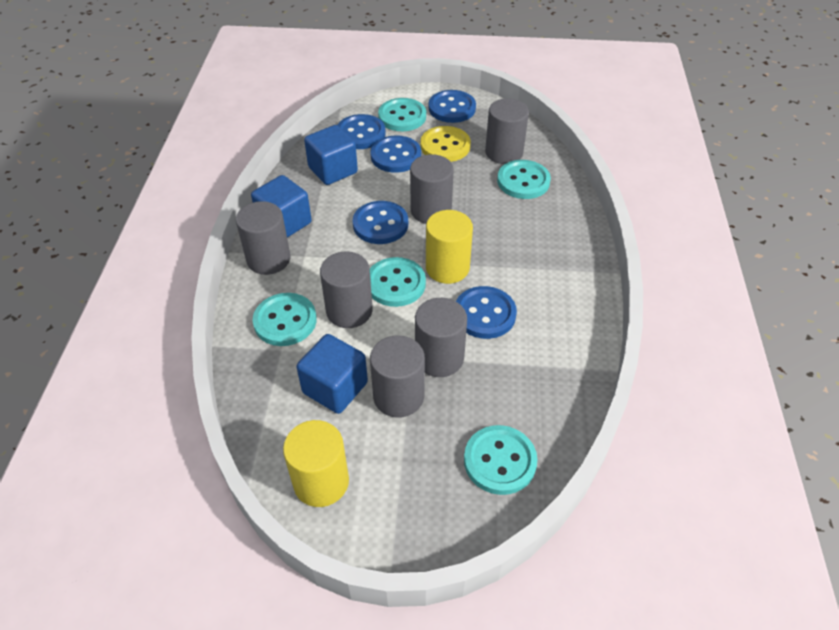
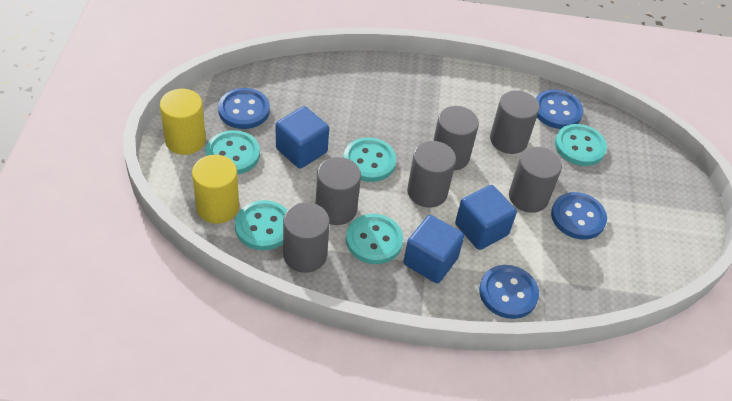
blue button: 5 -> 4
yellow button: 1 -> 0

